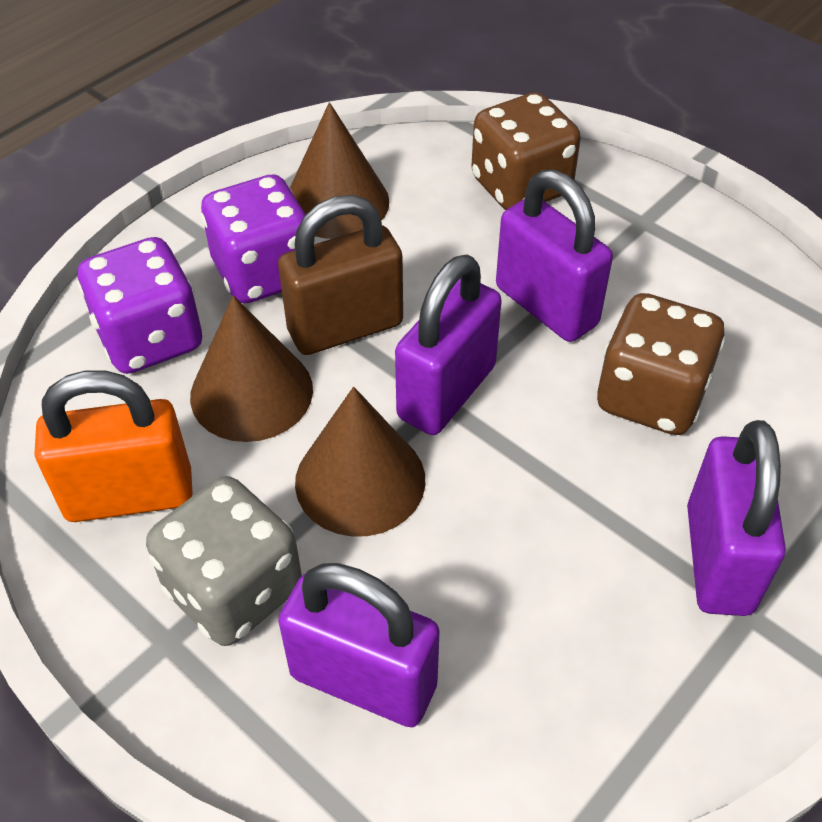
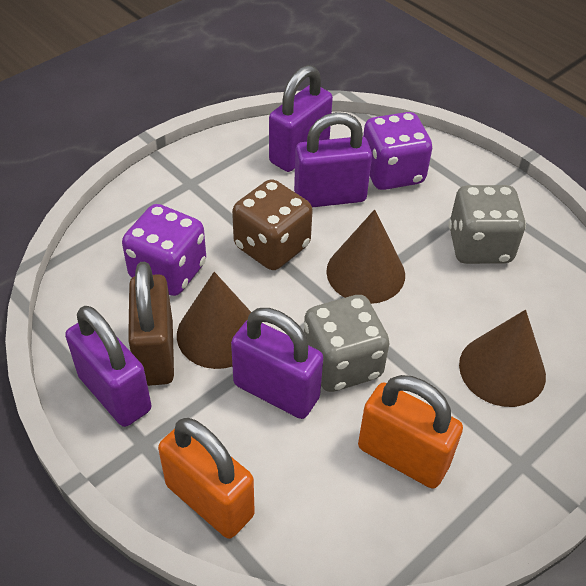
brown dice: 2 -> 1
grey dice: 1 -> 2
orange padlock: 1 -> 2

